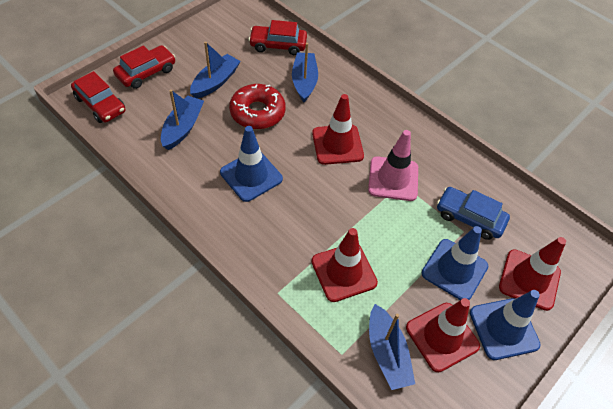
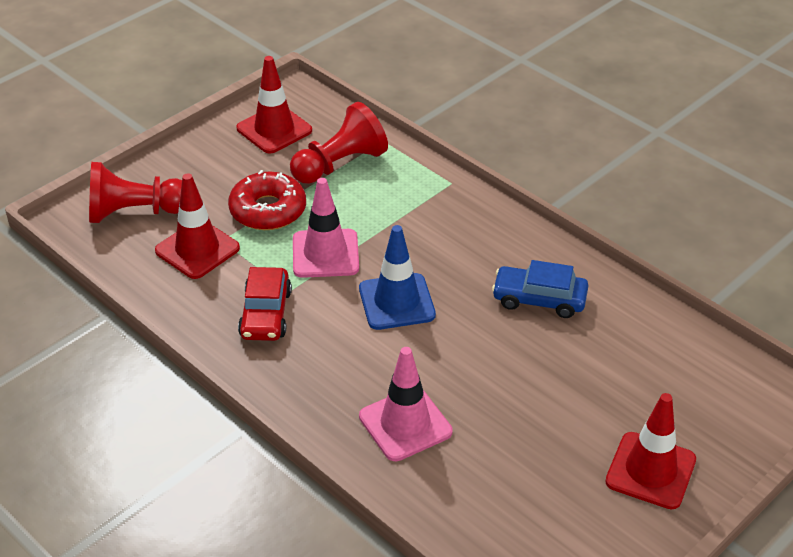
blue boat: 4 -> 0
blue traffic cone: 3 -> 1
pink traffic cone: 1 -> 2
red car: 3 -> 1
red pawn: 0 -> 2
red traffic cone: 4 -> 3

